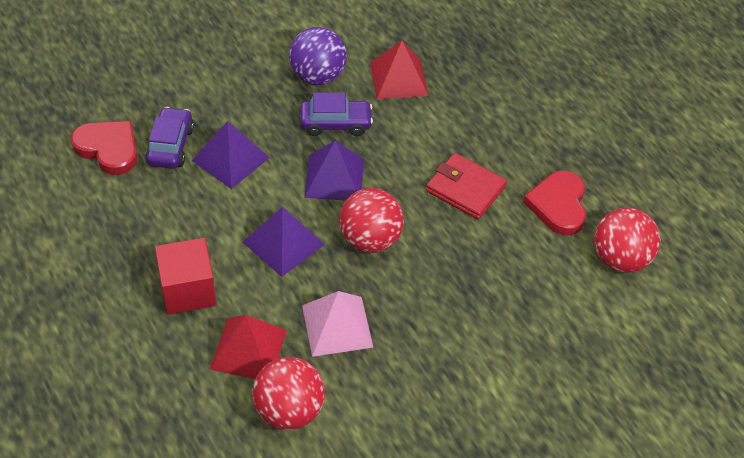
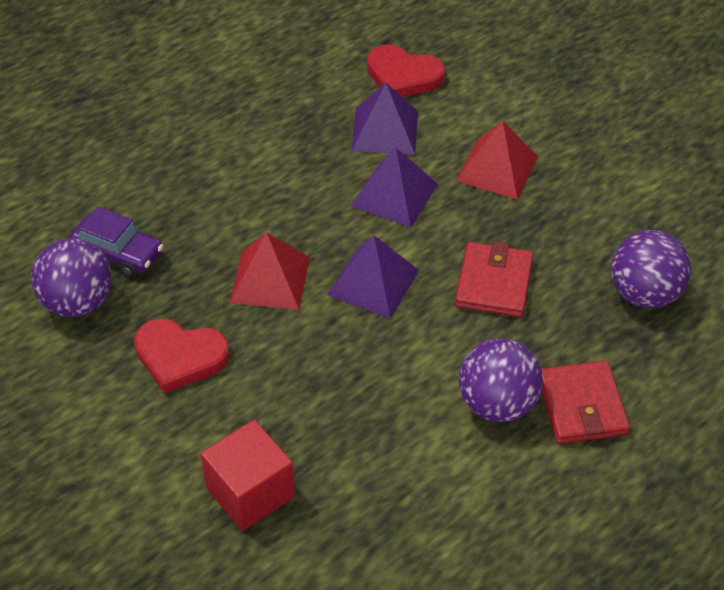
pink pyramid: 1 -> 0
purple ball: 1 -> 3
purple car: 2 -> 1
red ball: 3 -> 0
red wallet: 1 -> 2

